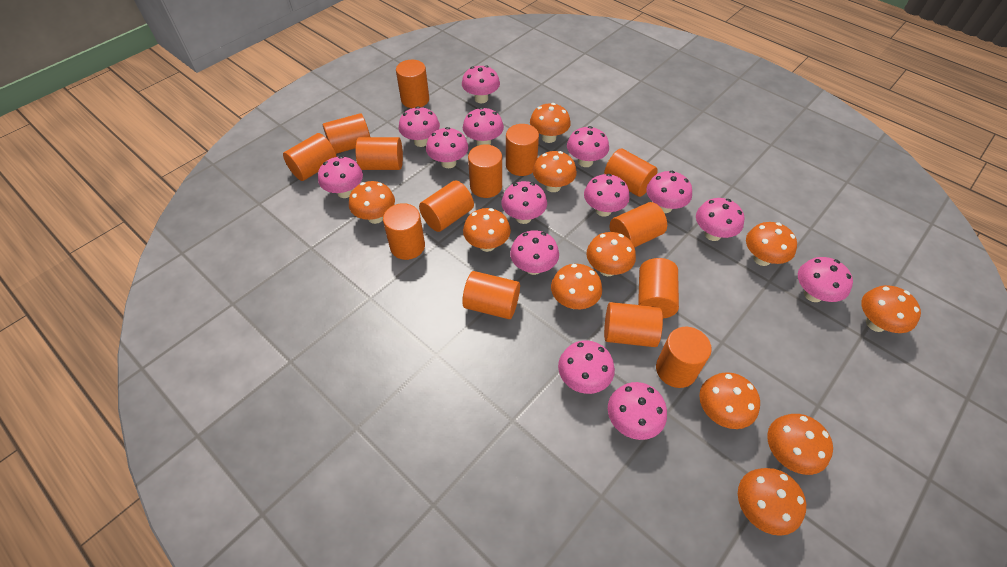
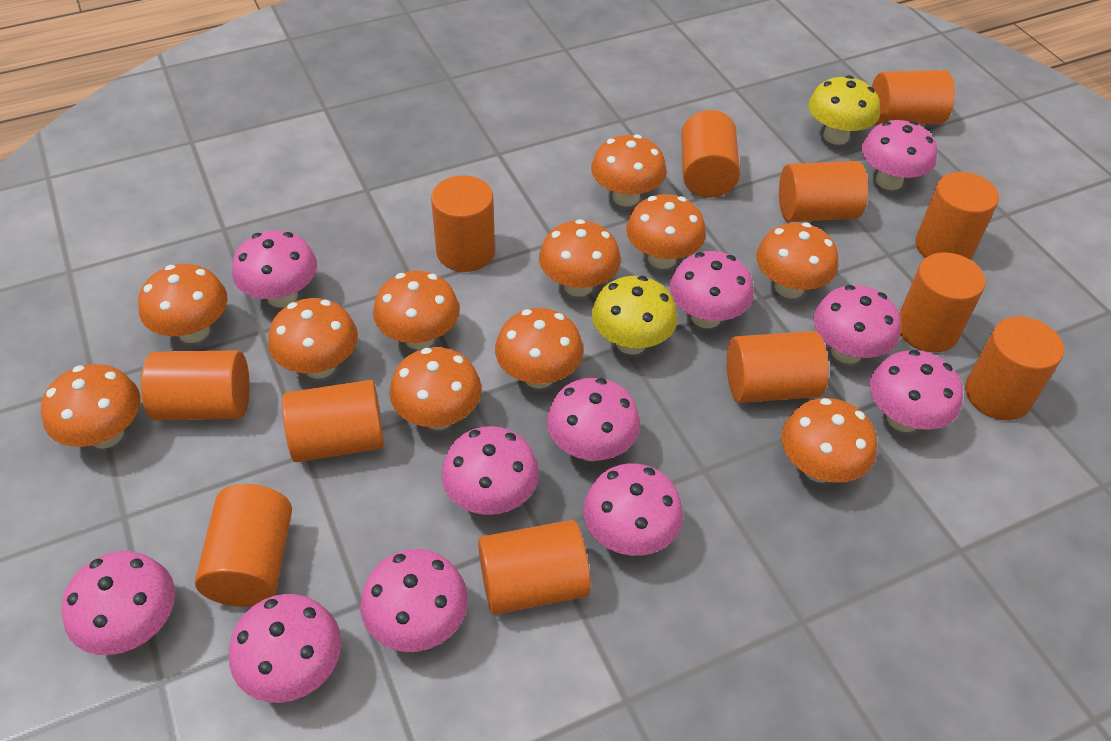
orange cylinder: 14 -> 12
pink mushroom: 14 -> 11
yellow mushroom: 0 -> 2

